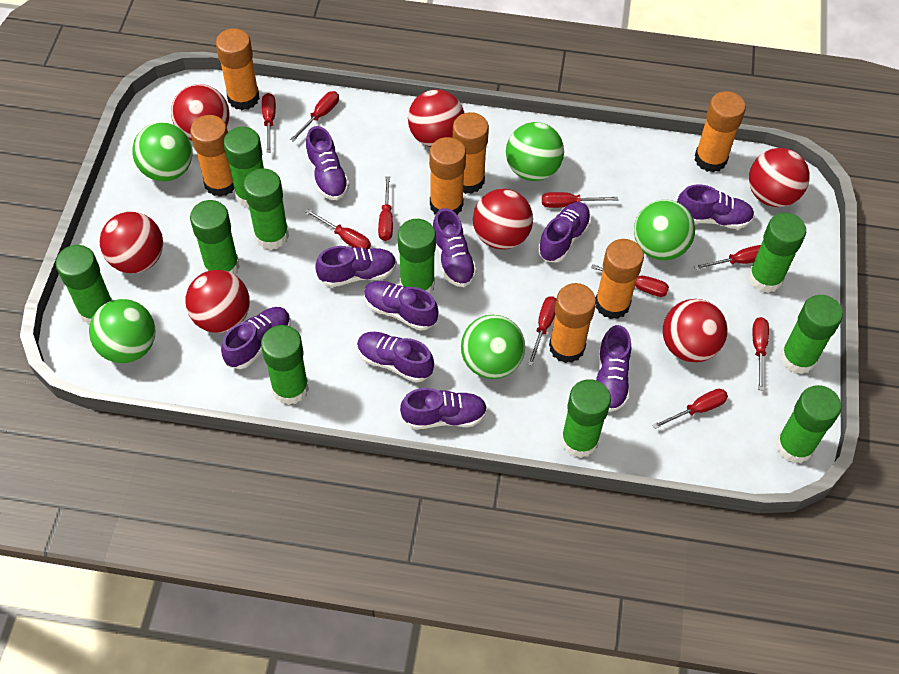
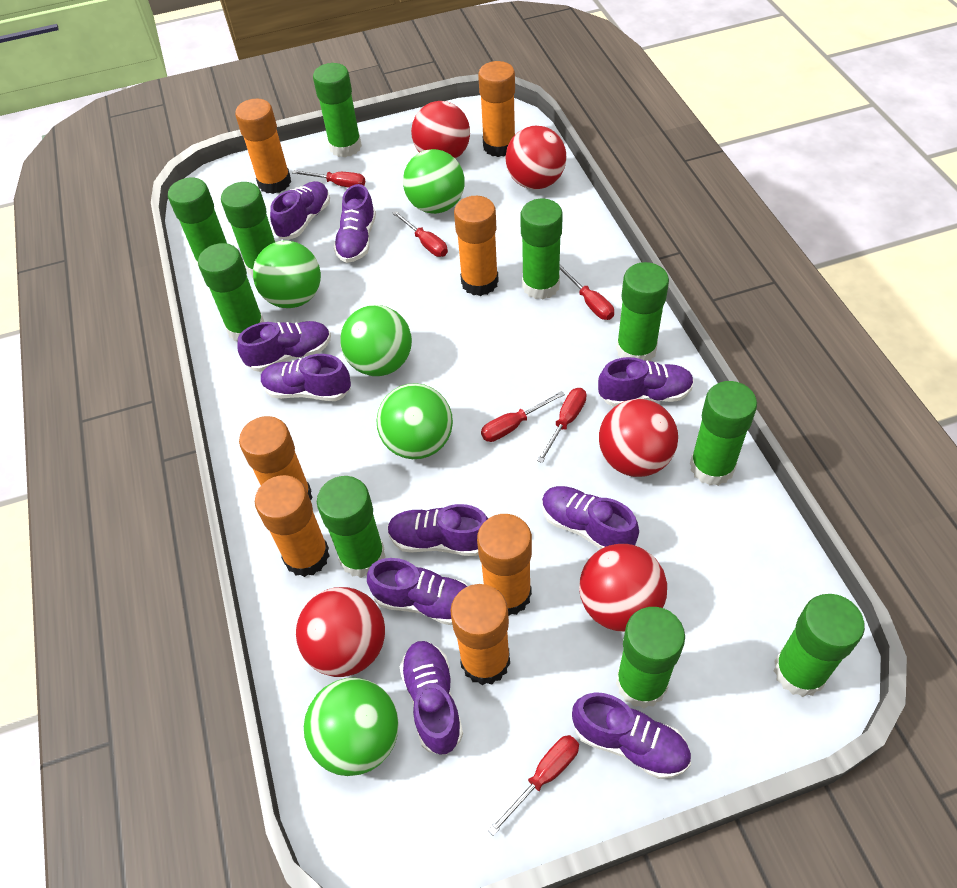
red ball: 7 -> 5
red screwdriver: 10 -> 6

